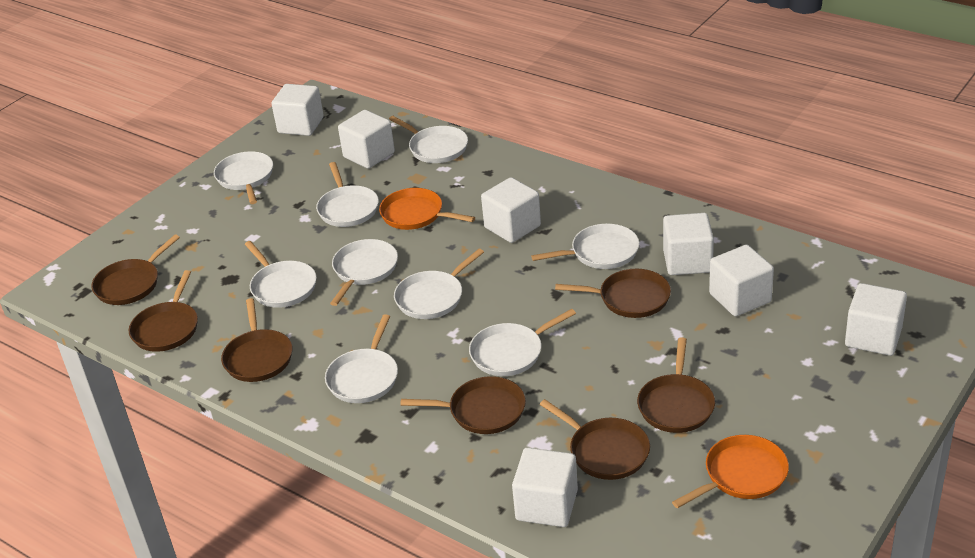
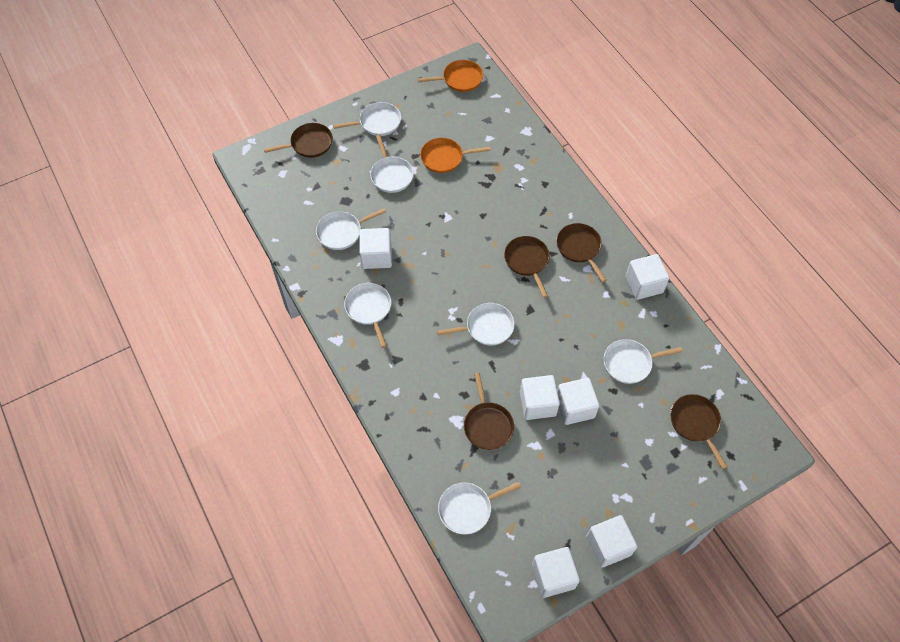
brown pan: 7 -> 5
white cube: 7 -> 6
white pan: 9 -> 7

